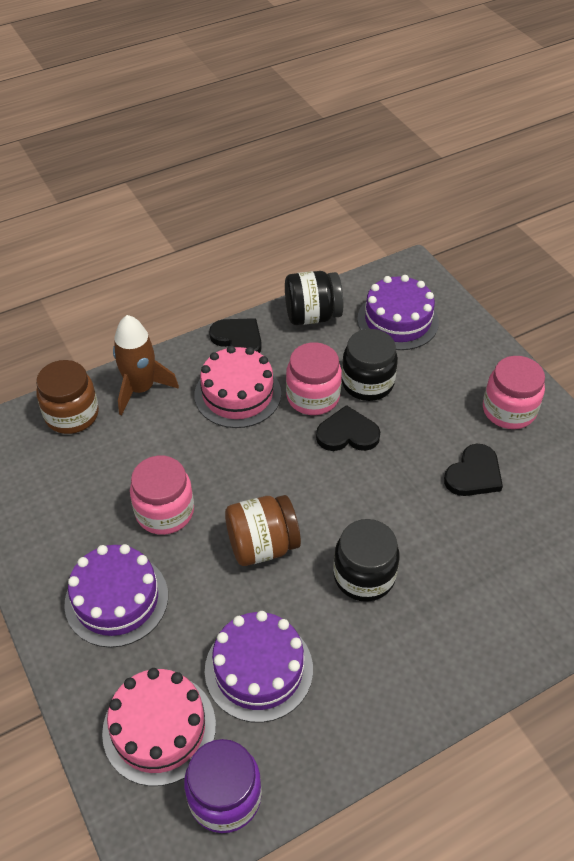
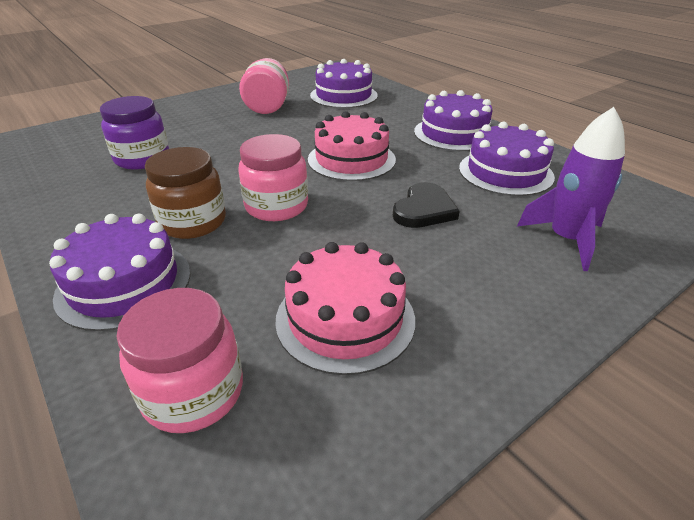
black heart: 3 -> 1
black jar: 3 -> 0
brown jar: 2 -> 1
brown rocket: 1 -> 0
purple cake: 3 -> 4
purple rocket: 0 -> 1

